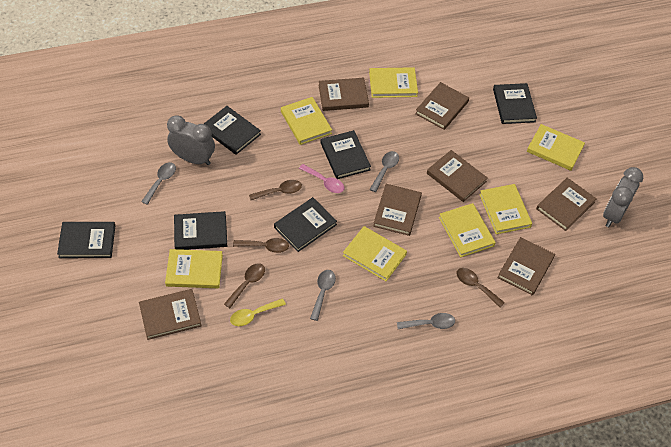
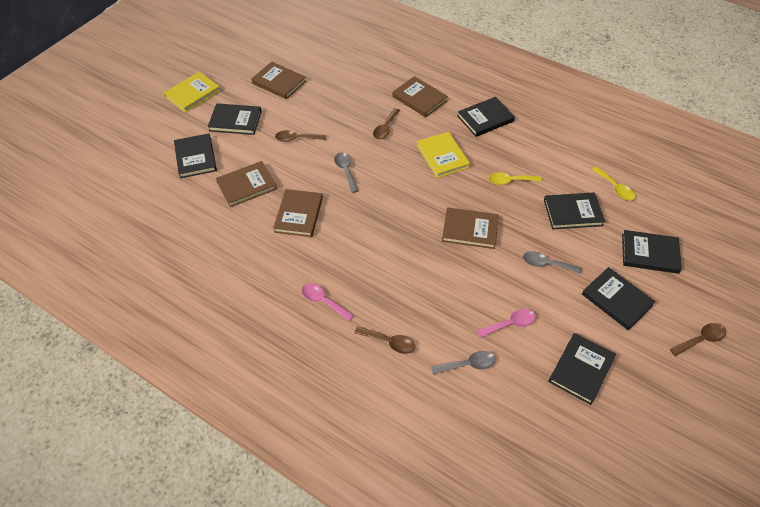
black book: 6 -> 7
brown book: 7 -> 5
grey clock: 2 -> 0
grey spoon: 4 -> 3
pink spoon: 1 -> 2
yellow book: 7 -> 2
yellow spoon: 1 -> 2

